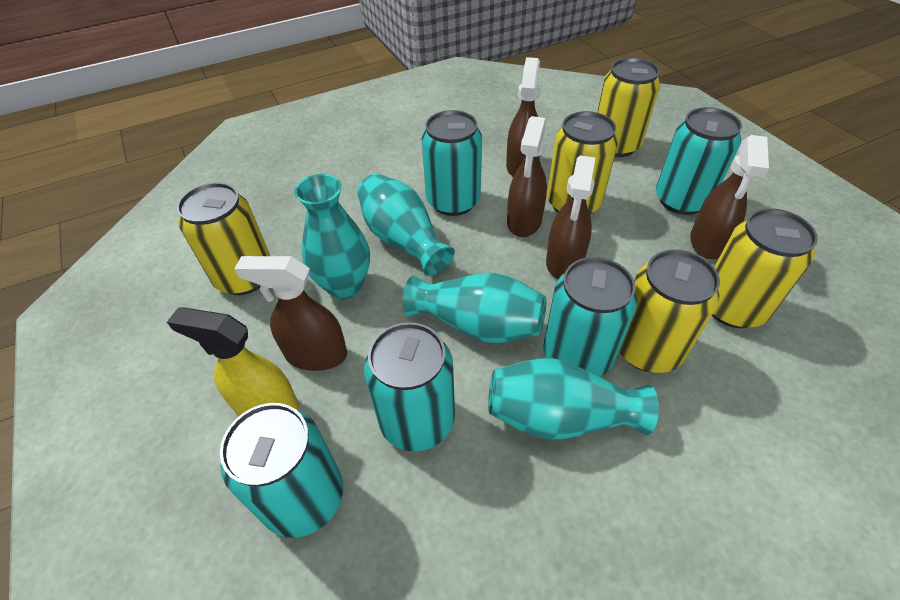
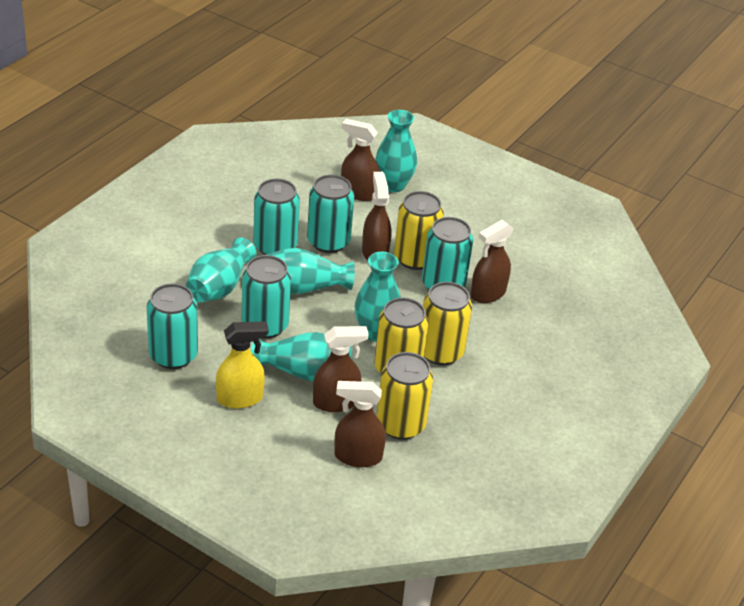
turquoise vase: 4 -> 5
yellow can: 5 -> 4

